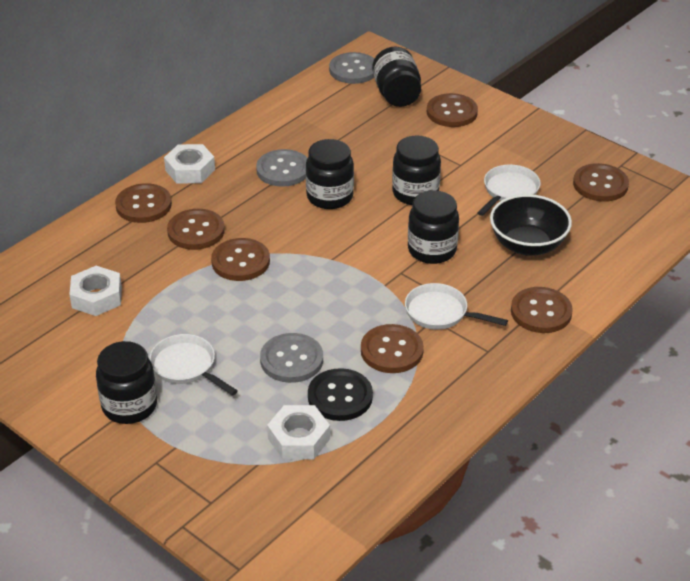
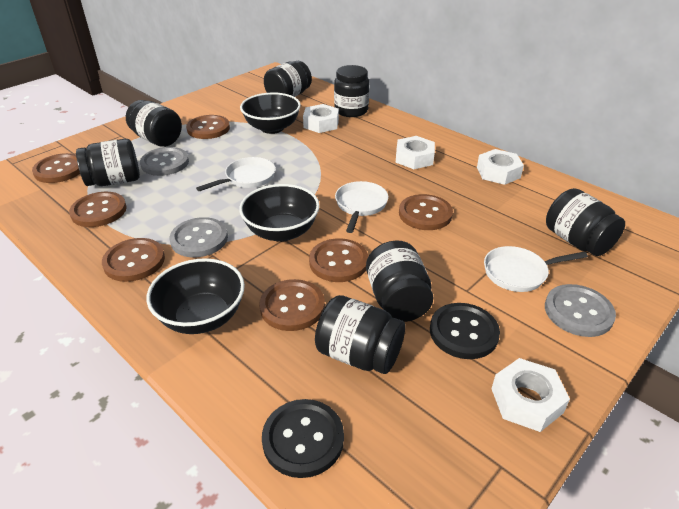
black bowl: 1 -> 3
black button: 1 -> 2
black jar: 5 -> 7
white nut: 3 -> 4

